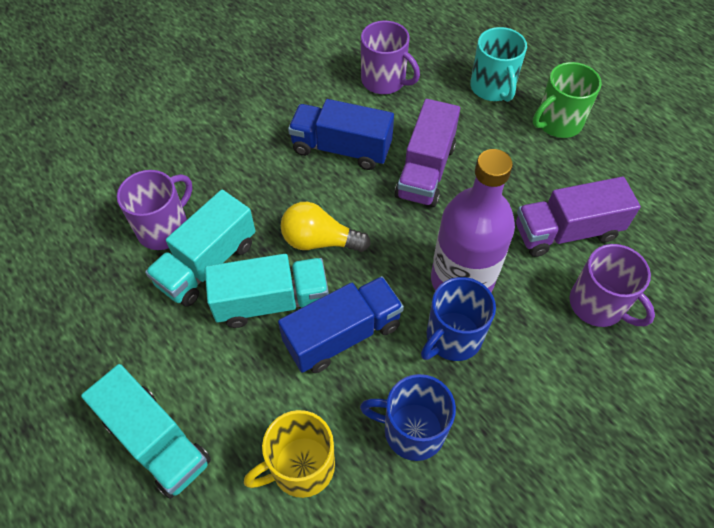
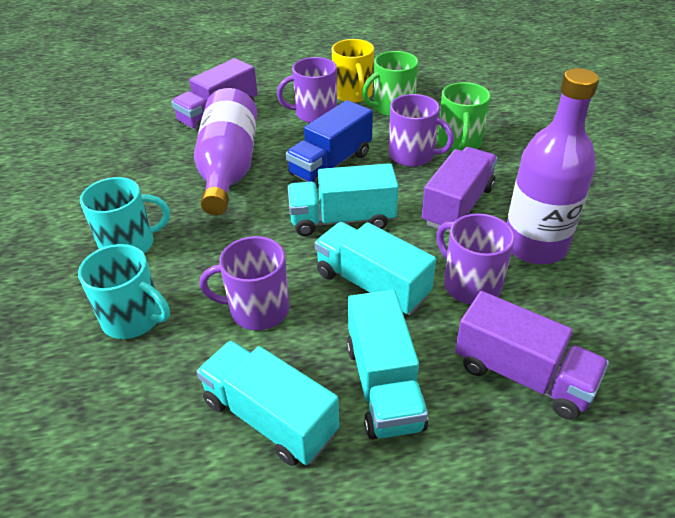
blue mug: 2 -> 0
blue truck: 2 -> 1
green mug: 1 -> 2
purple bottle: 1 -> 2
purple mug: 3 -> 4
purple truck: 2 -> 3
turquoise mug: 1 -> 2
turquoise truck: 3 -> 4
yellow light bulb: 1 -> 0

